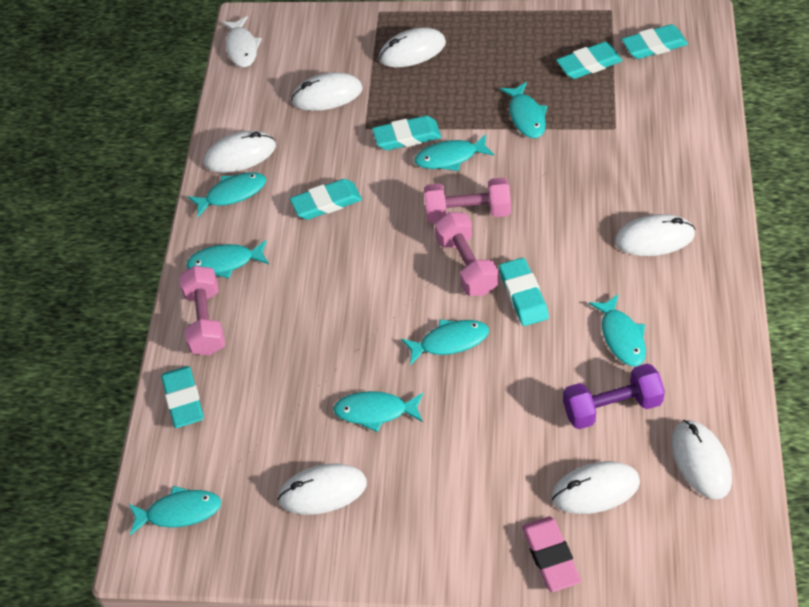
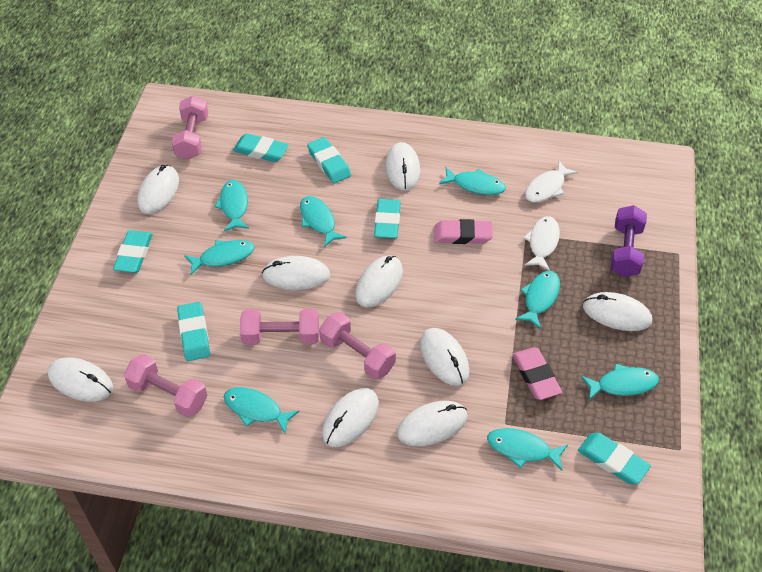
pink dumbbell: 3 -> 4
pink eraser: 1 -> 2
white fish: 1 -> 2
white mouse: 7 -> 9

